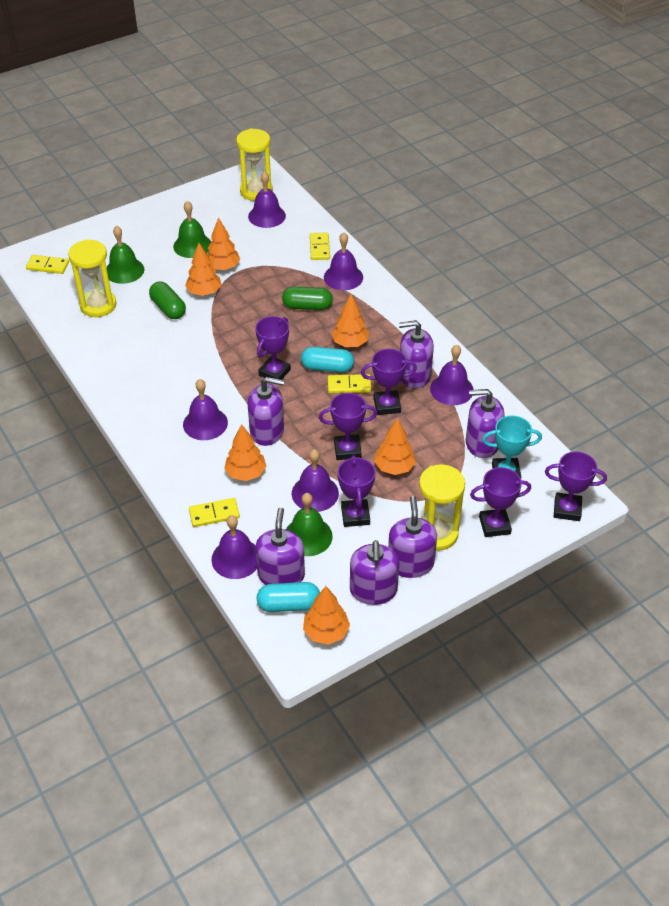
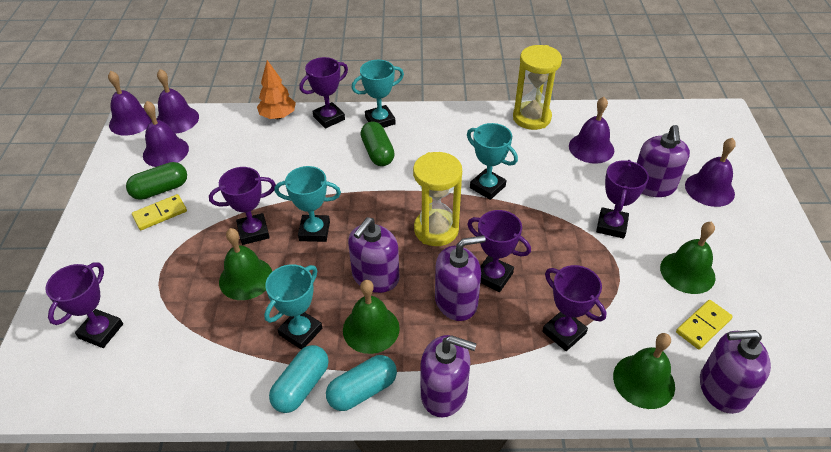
green bell: 3 -> 4
orange tree: 6 -> 1
purple bell: 6 -> 5
purple soap dispenser: 6 -> 5
turquoise trophy: 1 -> 4
yellow domino: 4 -> 2
yellow hourglass: 3 -> 2

